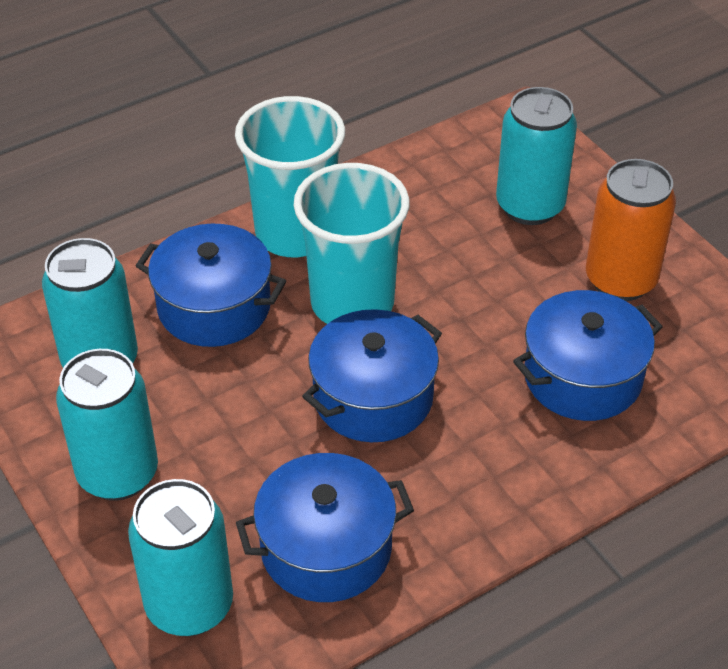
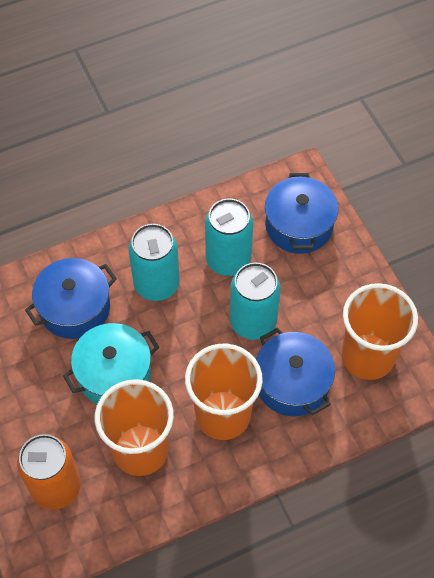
blue pot: 4 -> 3
orange cup: 0 -> 3
turquoise can: 4 -> 3
turquoise cup: 2 -> 0
turquoise pot: 0 -> 1

